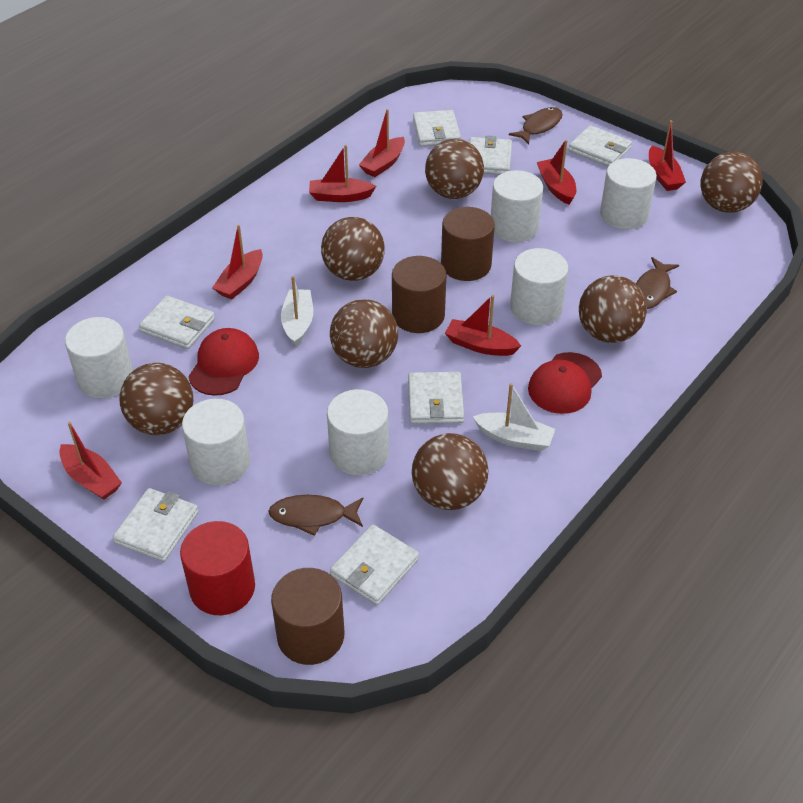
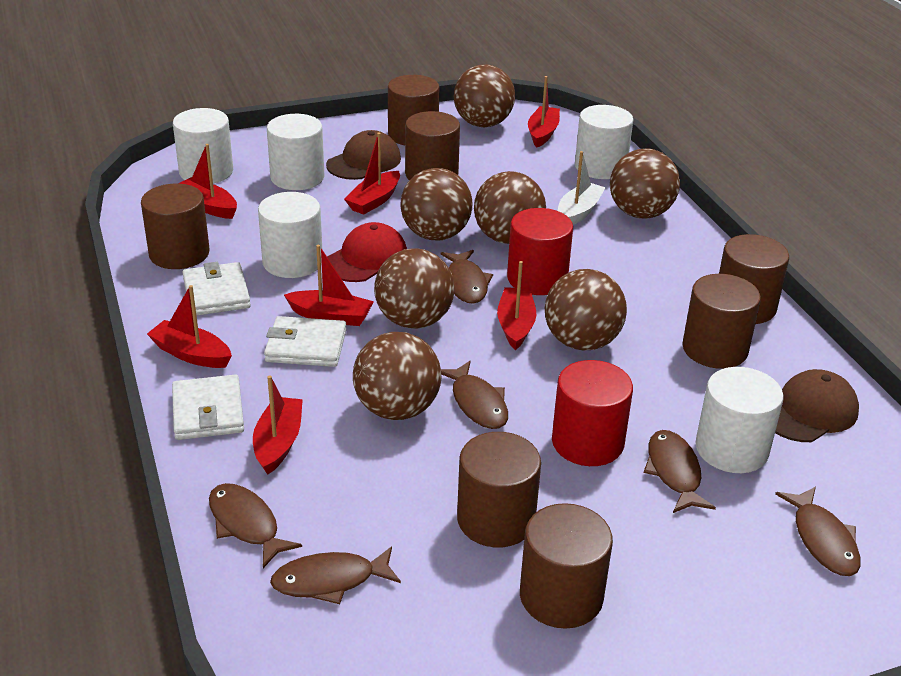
brown cap: 0 -> 2
brown cylinder: 3 -> 7
brown fish: 3 -> 6
red cap: 2 -> 1
red cylinder: 1 -> 2
white boat: 2 -> 1
white cylinder: 6 -> 5
white wallet: 7 -> 3

